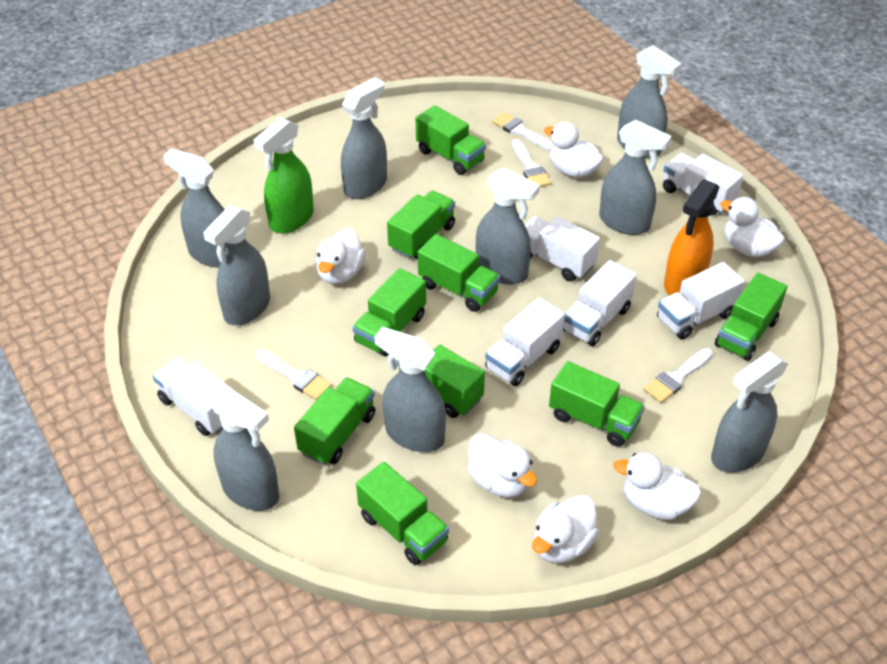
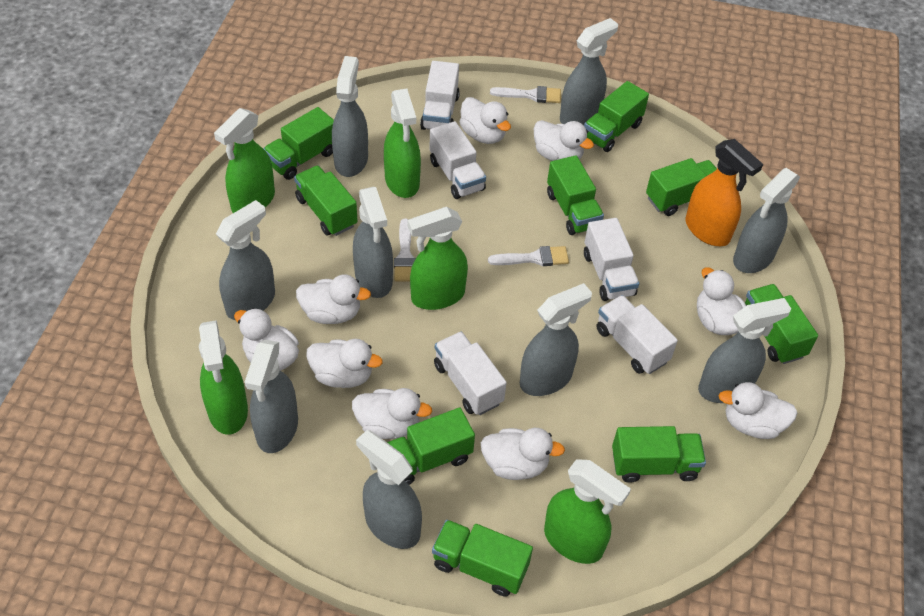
green spray bottle: 1 -> 5
white brush: 4 -> 3
white duck: 6 -> 9
white truck: 6 -> 5

